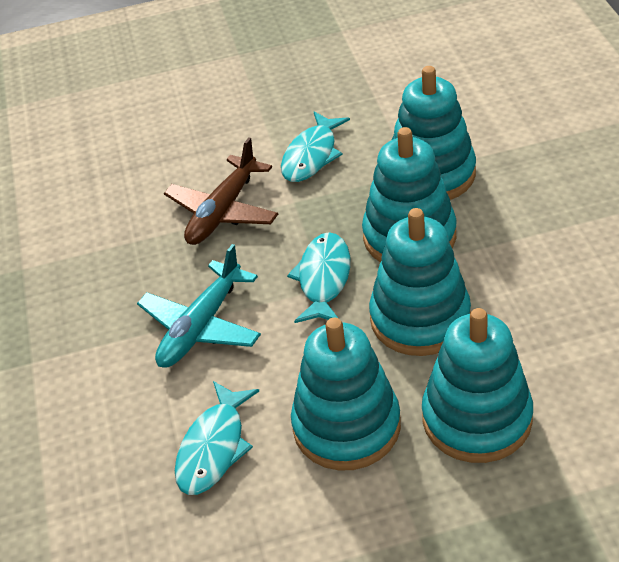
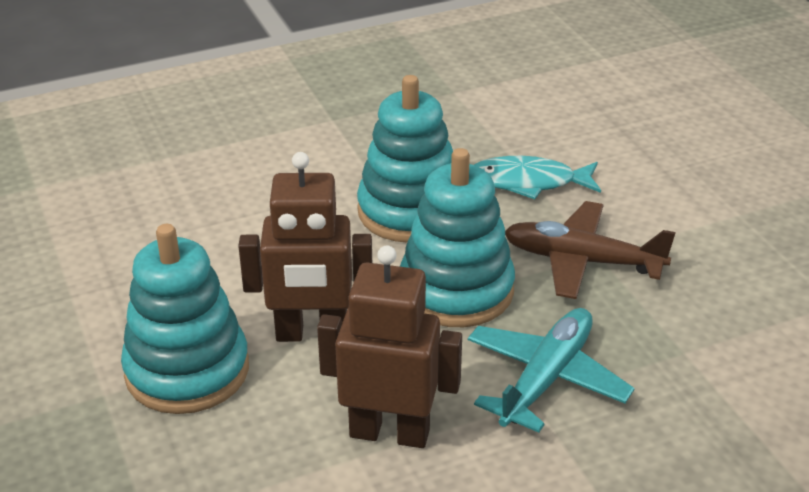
brown robot: 0 -> 2
turquoise fish: 3 -> 1
turquoise stacking toy: 5 -> 3

